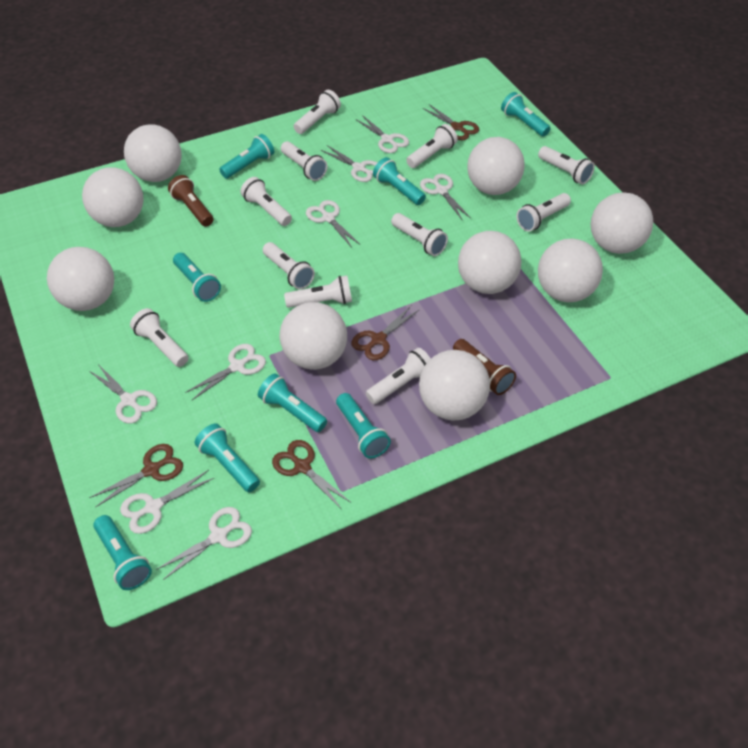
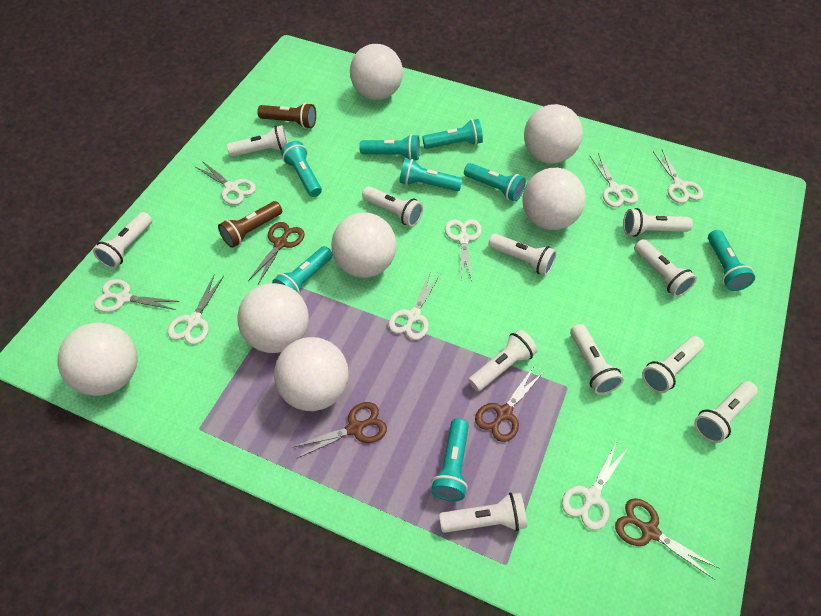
white ball: 9 -> 7

